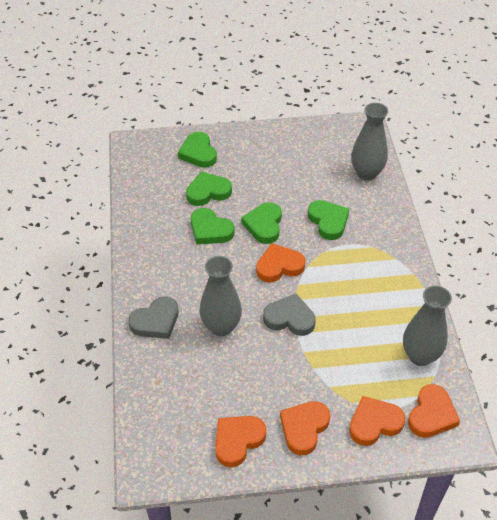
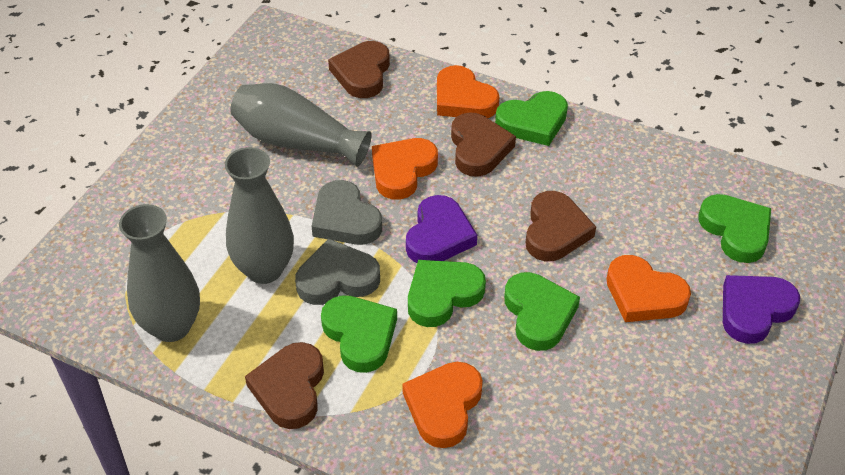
brown heart: 0 -> 4
orange heart: 5 -> 4
purple heart: 0 -> 2

